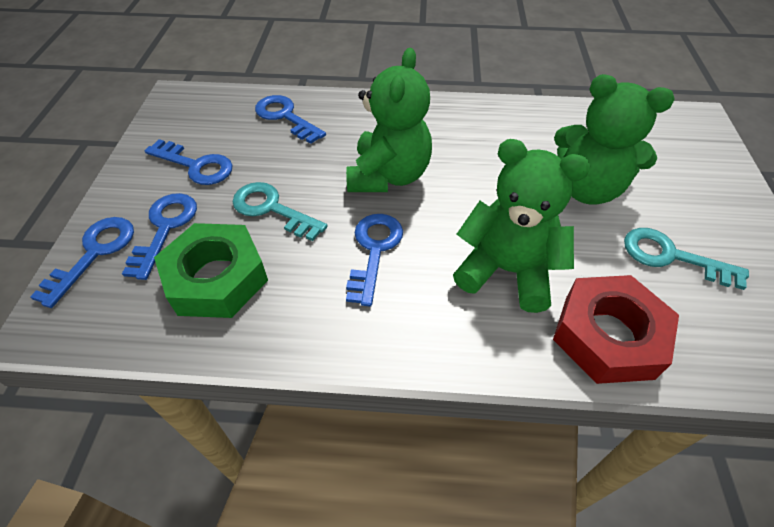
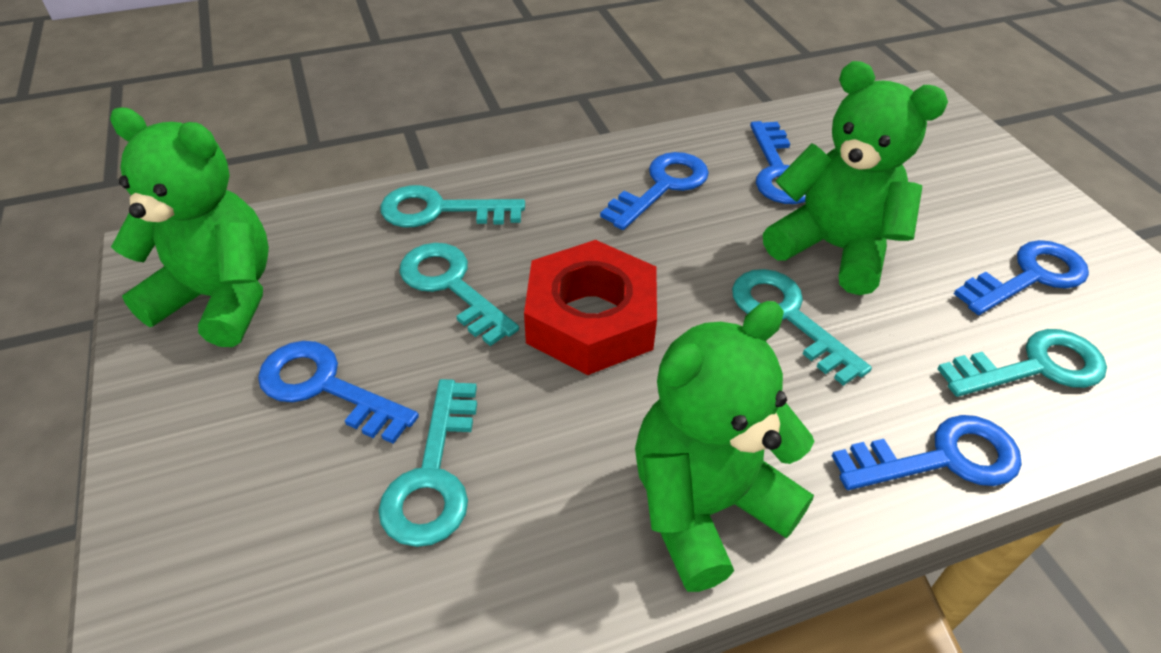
green nut: 1 -> 0
turquoise key: 2 -> 5

